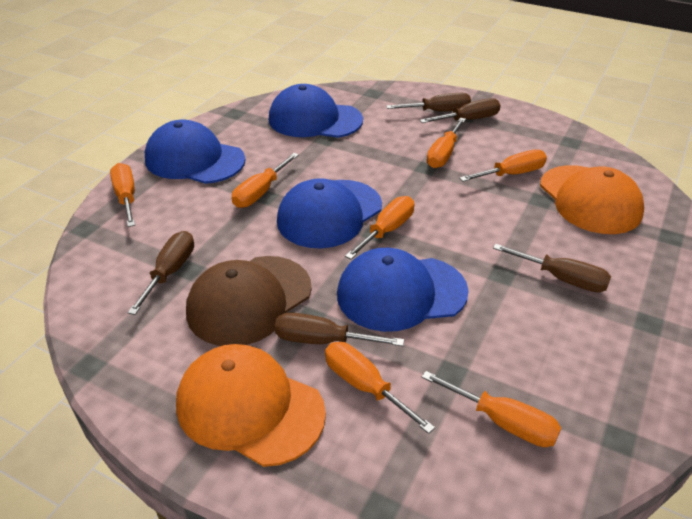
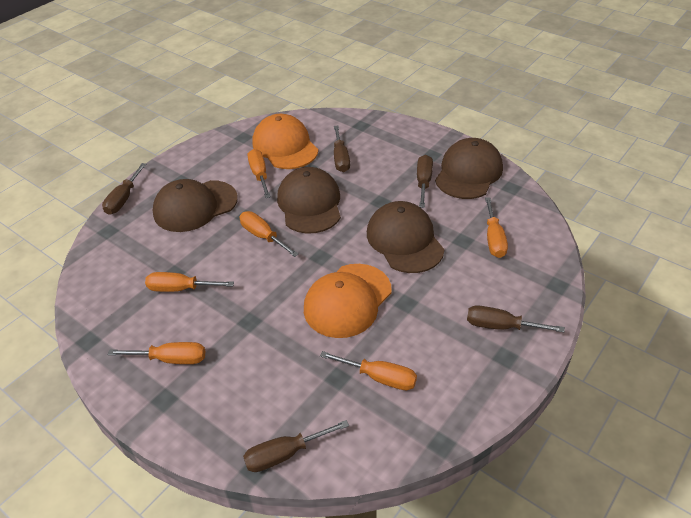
blue cap: 4 -> 0
brown cap: 1 -> 4
orange screwdriver: 7 -> 6

